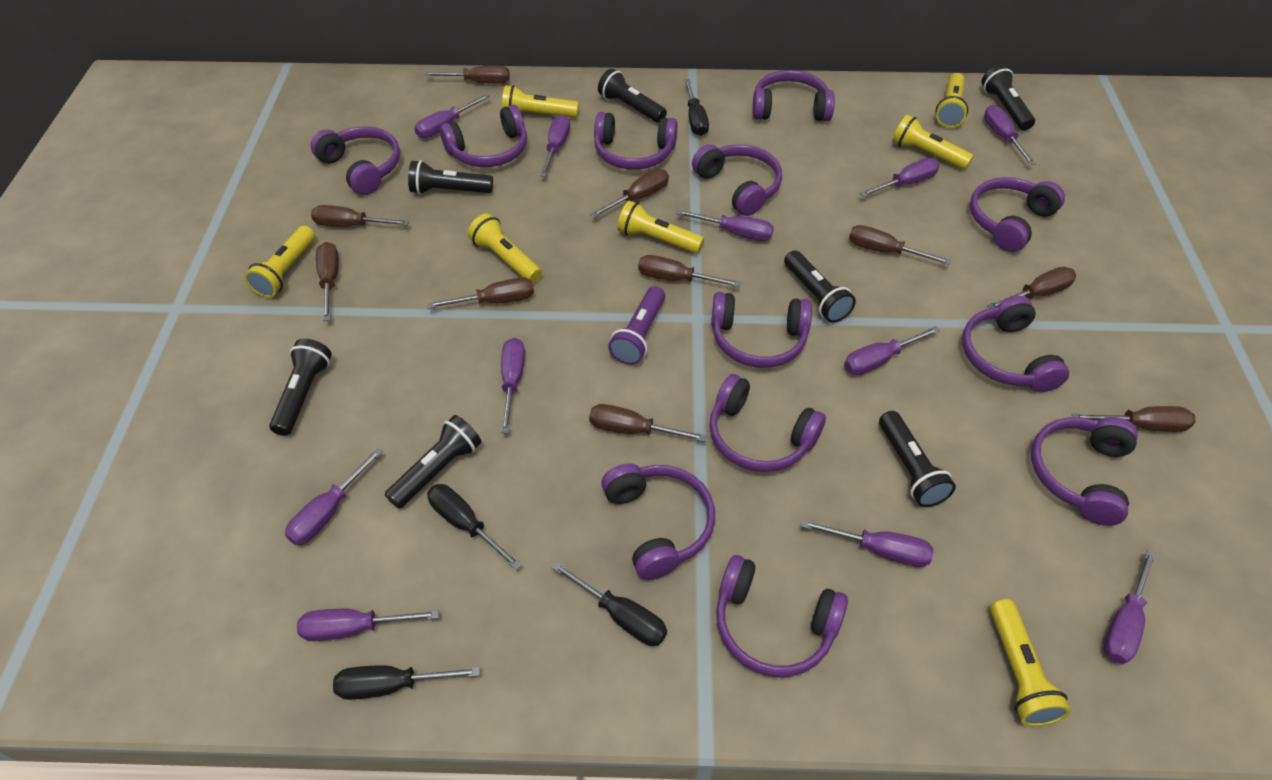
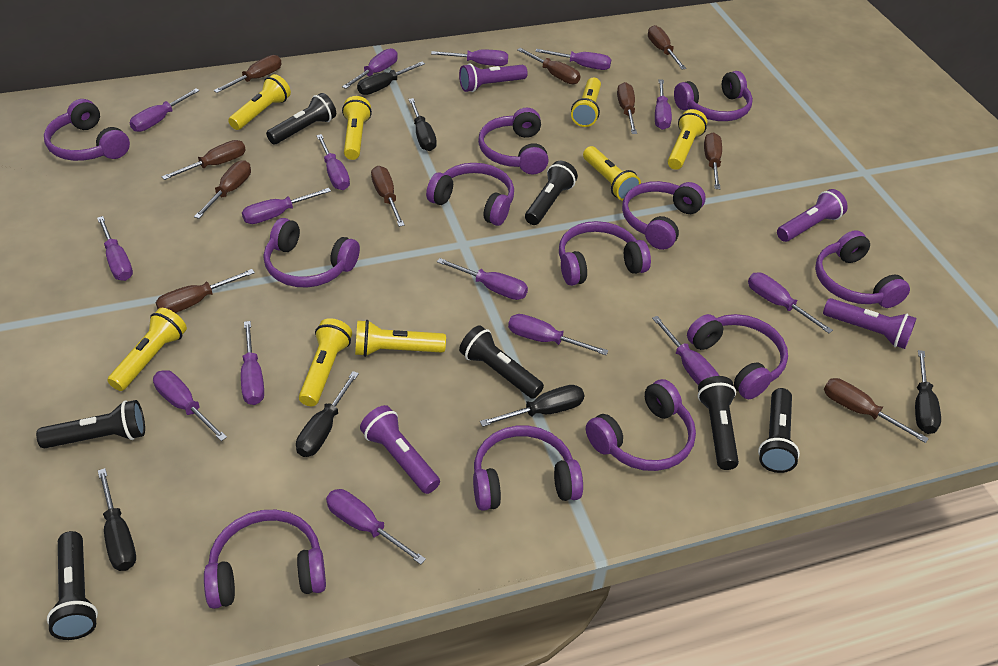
black screwdriver: 4 -> 6
purple flashlight: 1 -> 4
purple screwdriver: 11 -> 15
yellow flashlight: 7 -> 8

